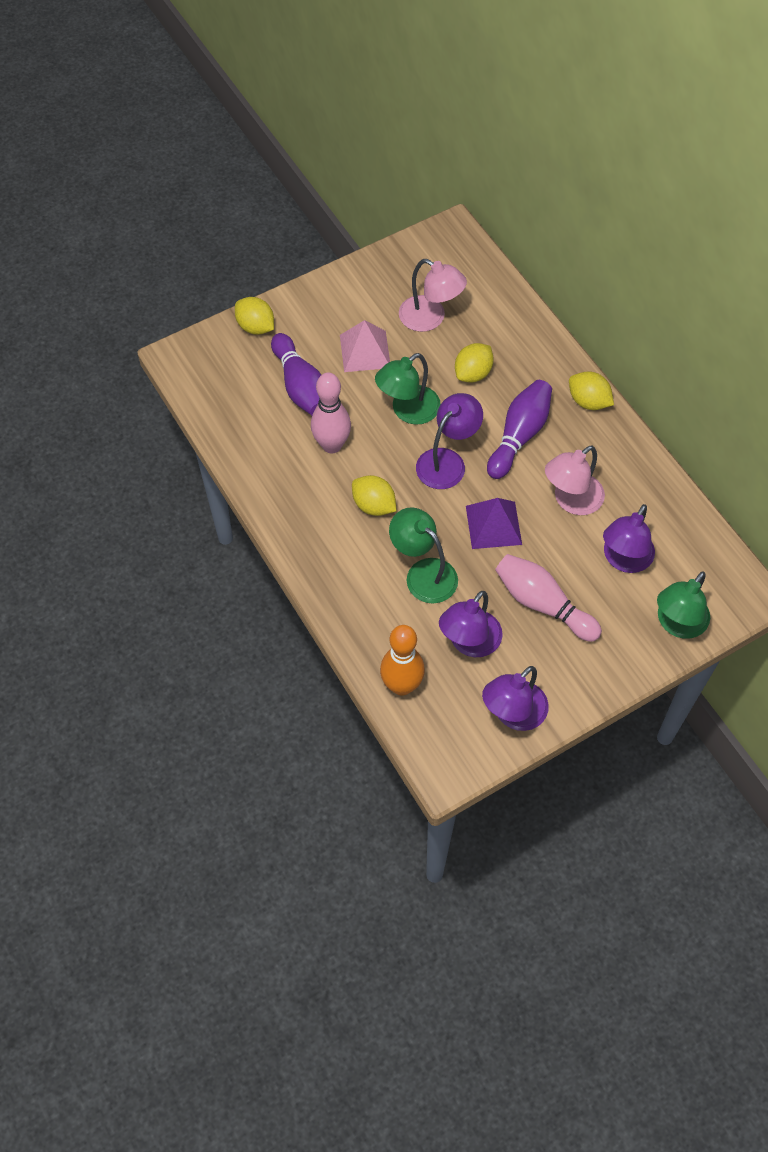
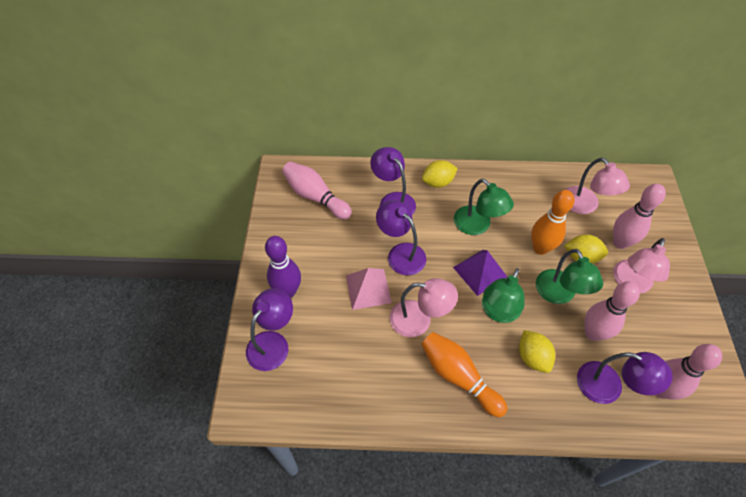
orange bowling pin: 1 -> 2
pink bowling pin: 2 -> 4
pink lamp: 2 -> 3
purple bowling pin: 2 -> 1
yellow lemon: 4 -> 3

